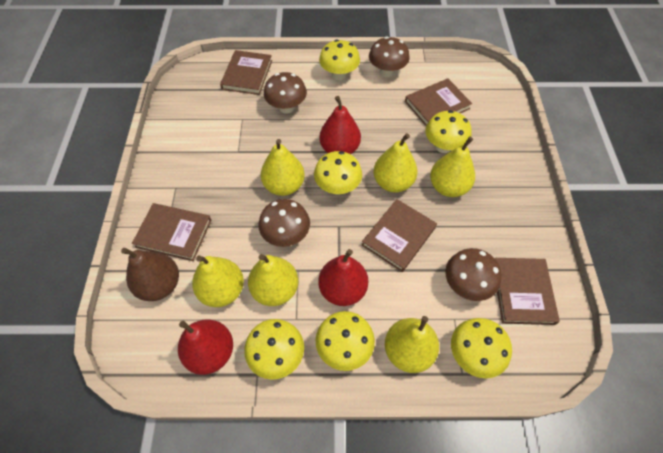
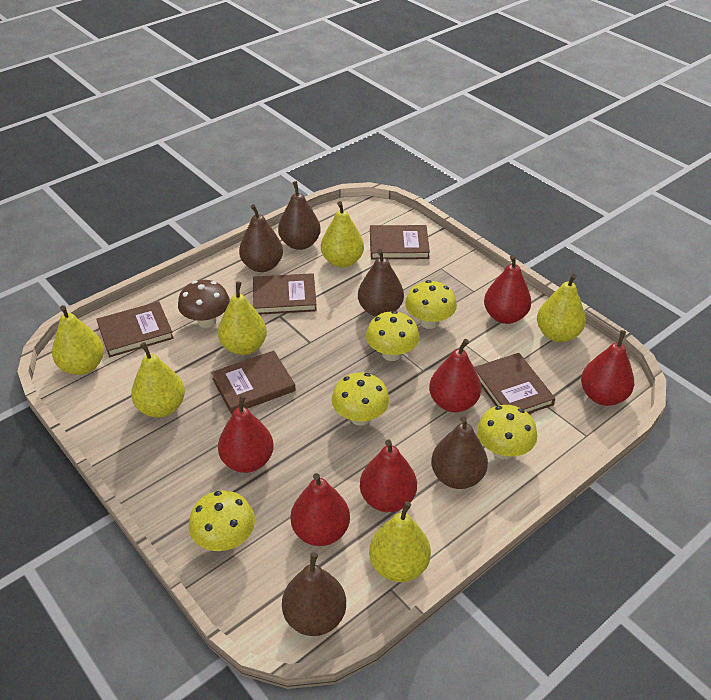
brown mushroom: 4 -> 1
brown pear: 1 -> 5
red pear: 3 -> 6
yellow mushroom: 6 -> 5

